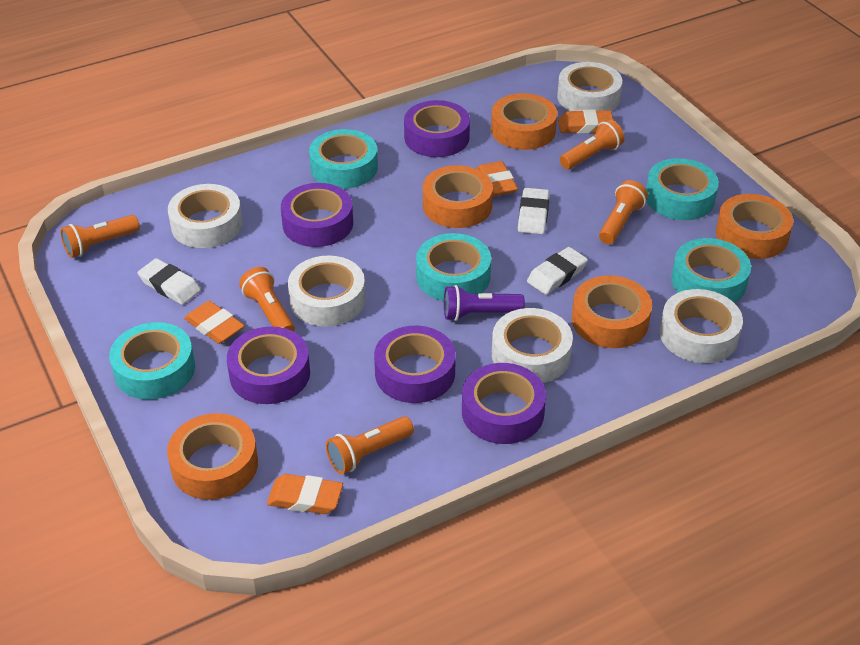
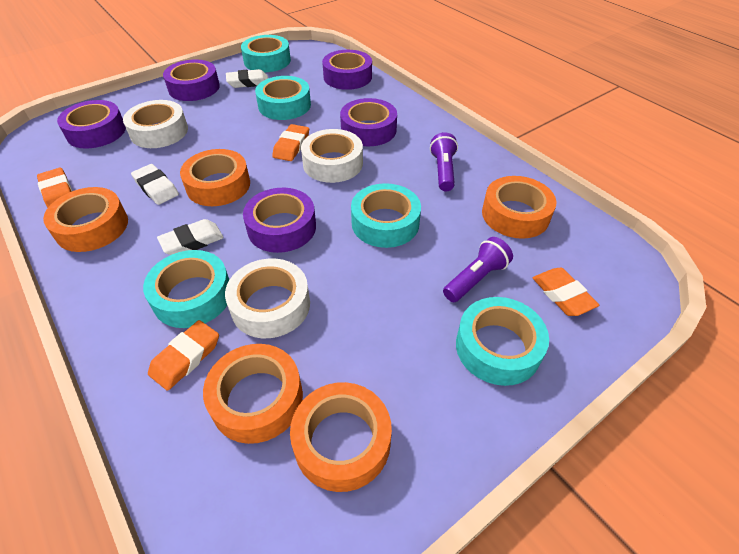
orange flashlight: 5 -> 0
purple flashlight: 1 -> 2
white tape: 5 -> 3

